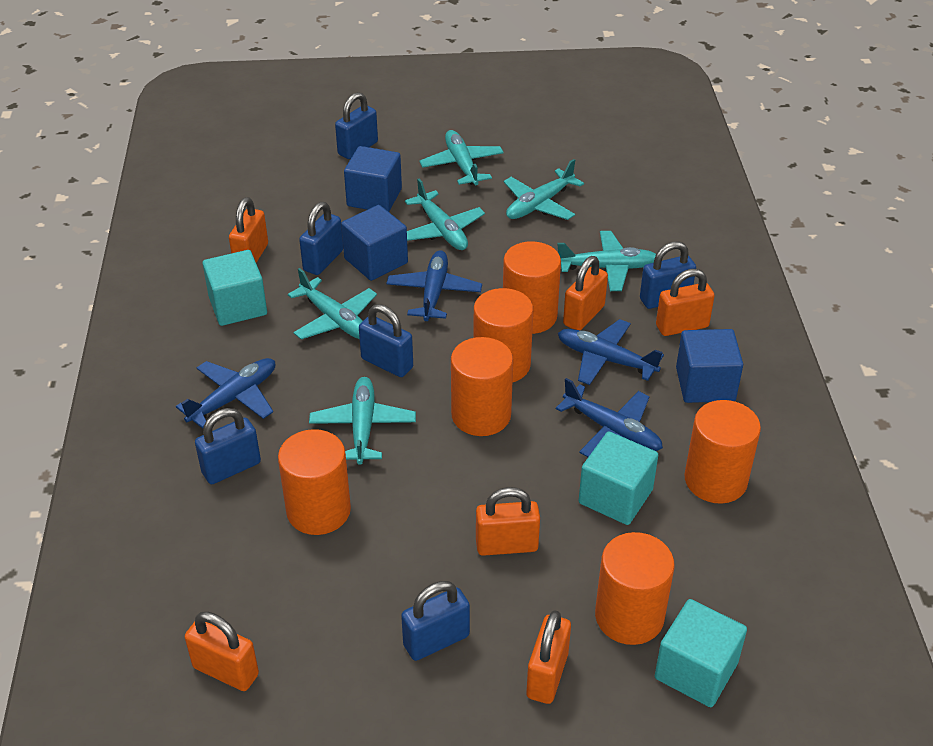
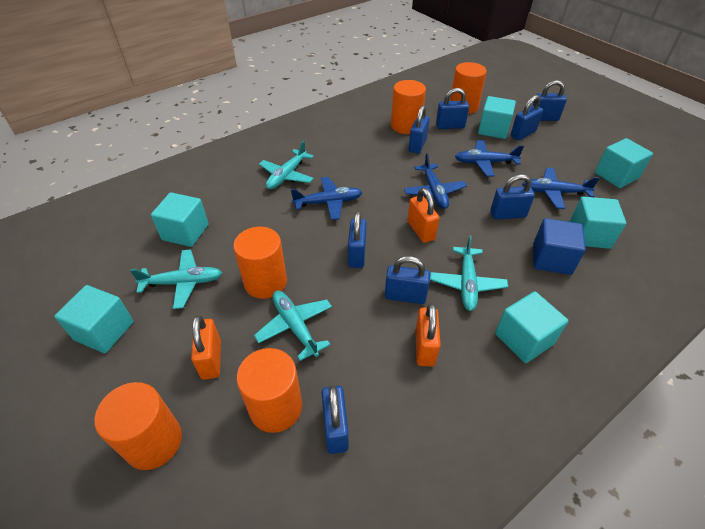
blue cube: 3 -> 1
blue padlock: 6 -> 8
orange cylinder: 6 -> 5
orange padlock: 6 -> 3
turquoise cube: 3 -> 6
turquoise plane: 6 -> 4

